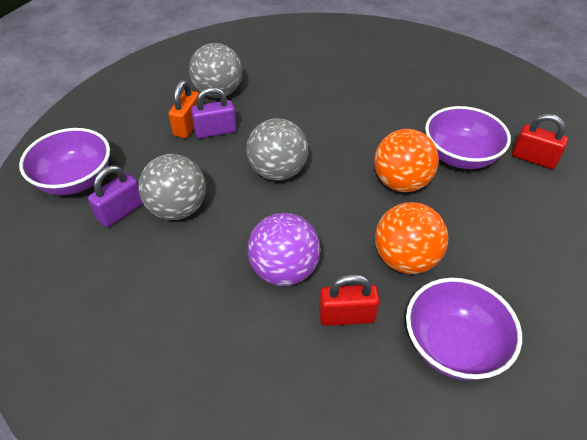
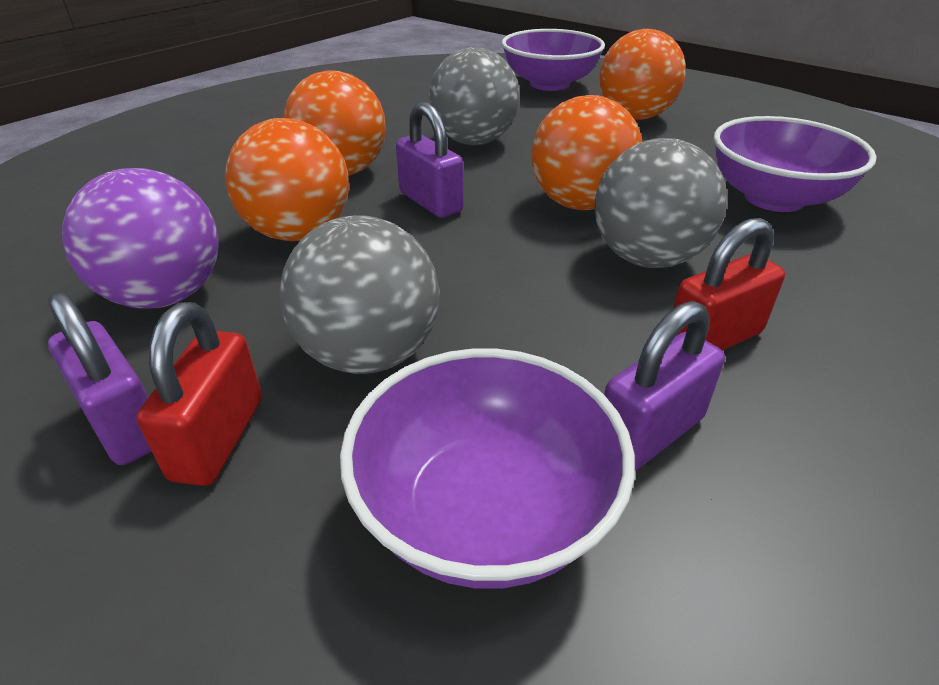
orange ball: 2 -> 4
orange padlock: 1 -> 0
purple padlock: 2 -> 3

